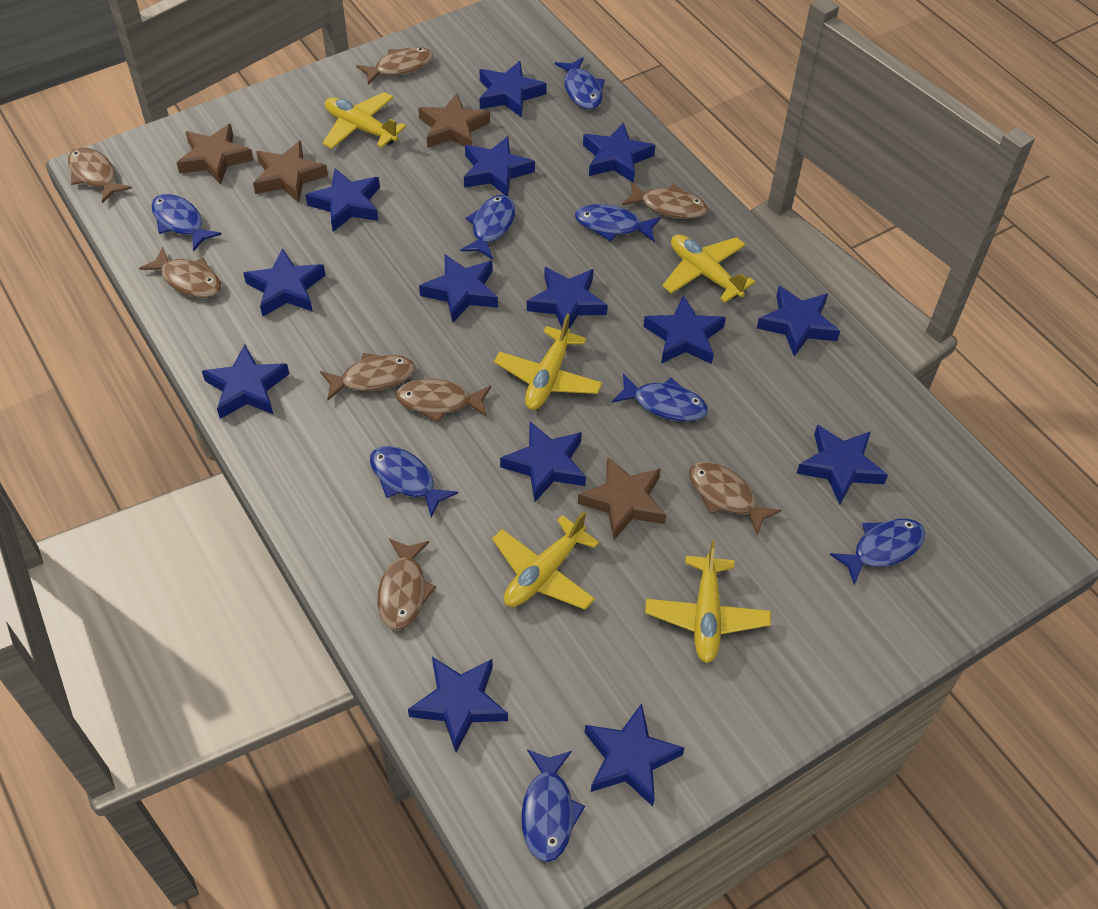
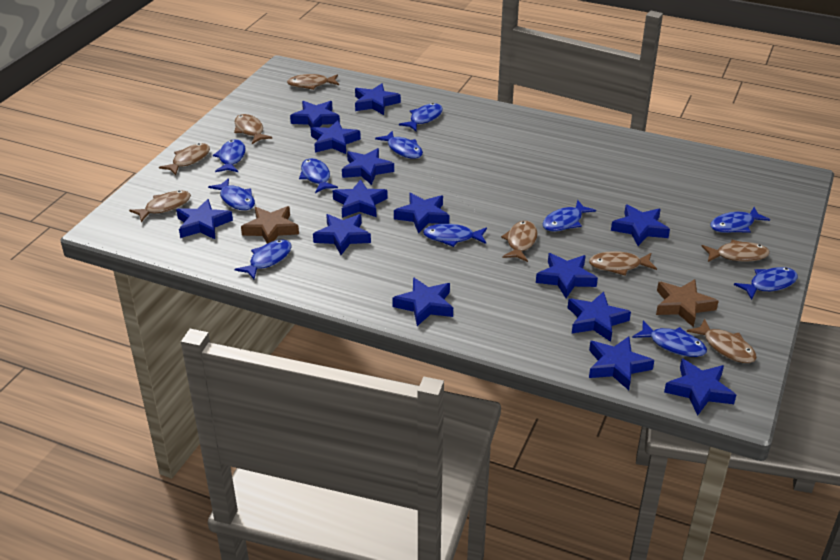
blue fish: 8 -> 11
brown star: 4 -> 2
yellow plane: 5 -> 0

